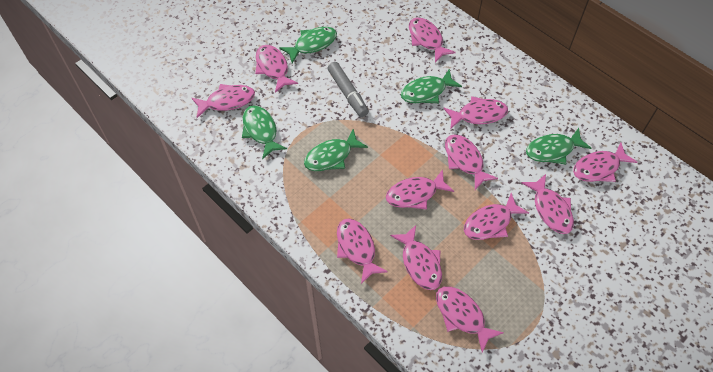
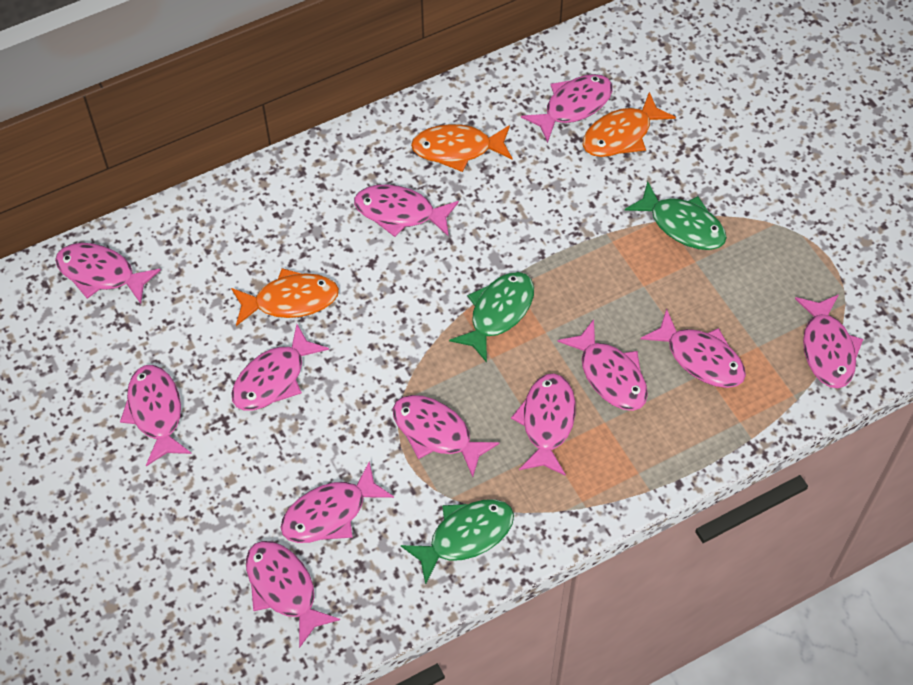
green fish: 5 -> 3
grey marker: 1 -> 0
orange fish: 0 -> 3

